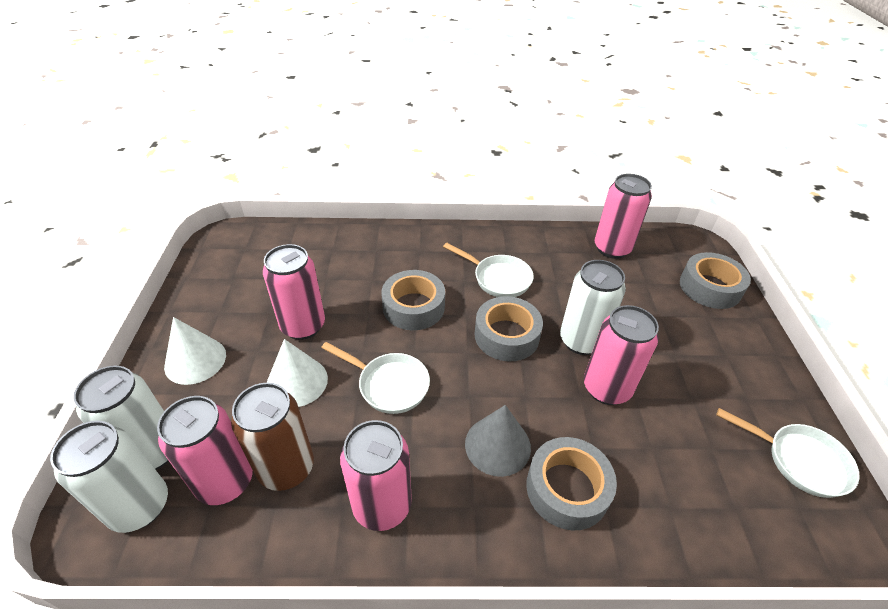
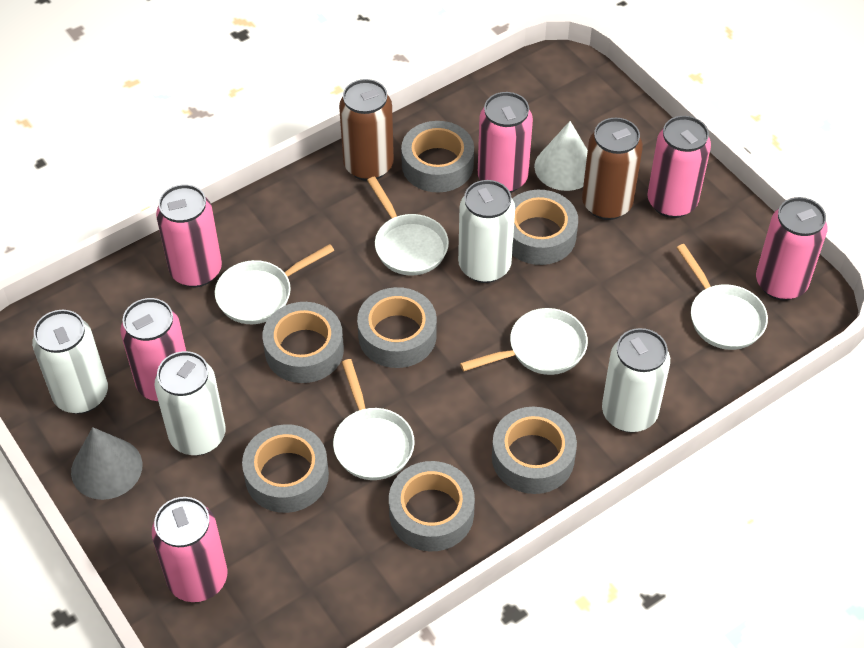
brown can: 1 -> 2
grey tape: 4 -> 7
pink can: 5 -> 6
white can: 3 -> 4
white cone: 2 -> 1
white pan: 3 -> 5

